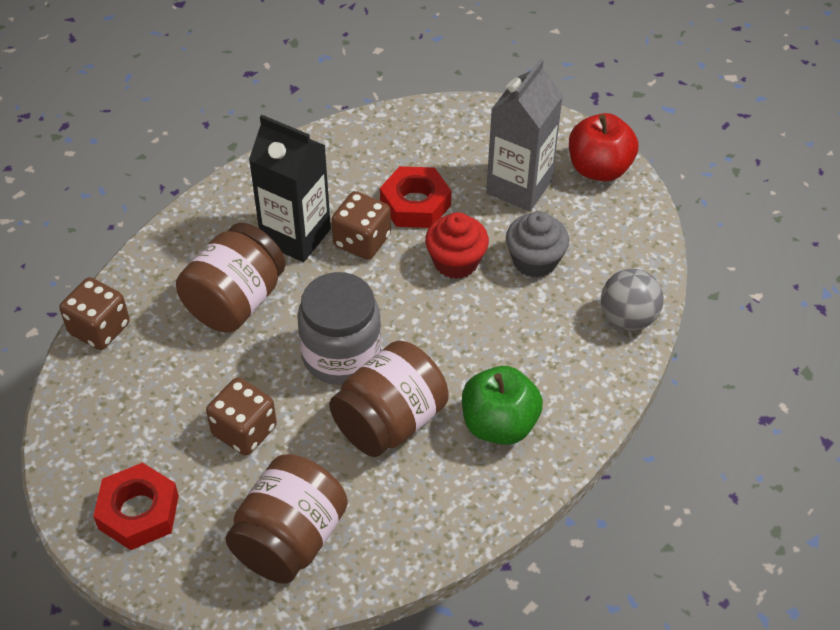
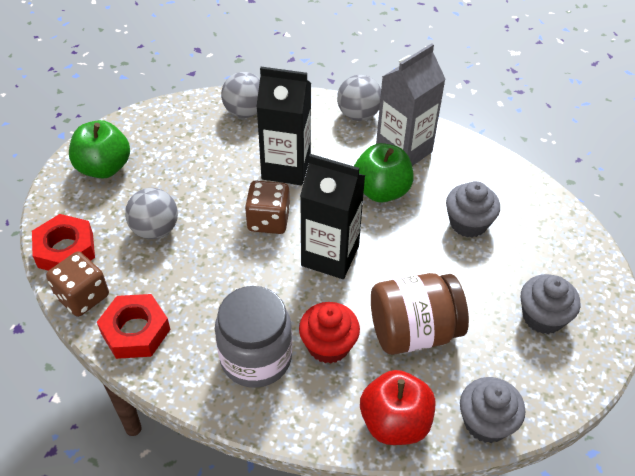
black carton: 1 -> 2
brown dice: 3 -> 2
brown jar: 3 -> 1
green apple: 1 -> 2
grey ball: 1 -> 3
grey cupcake: 1 -> 3

